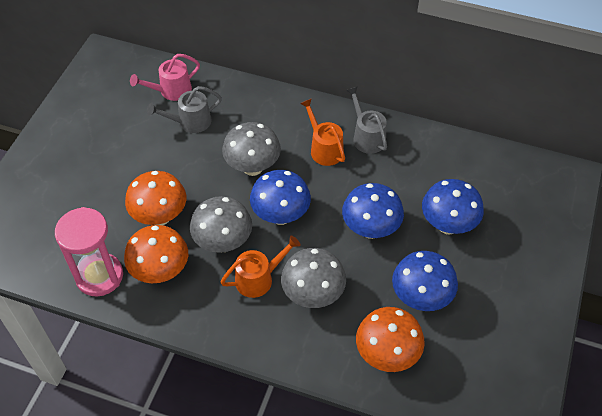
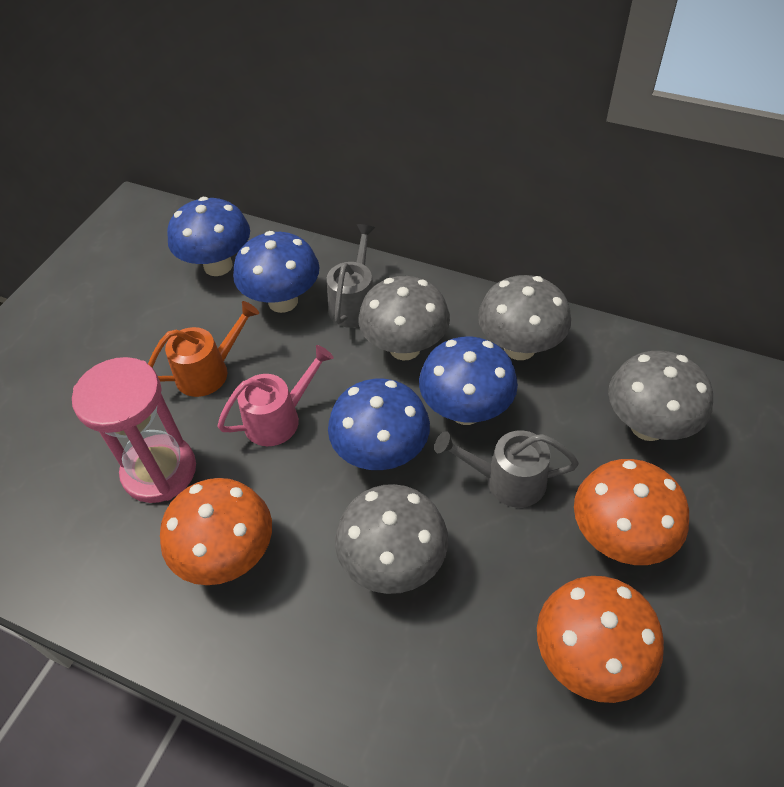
grey mushroom: 3 -> 4
orange watering can: 2 -> 1

